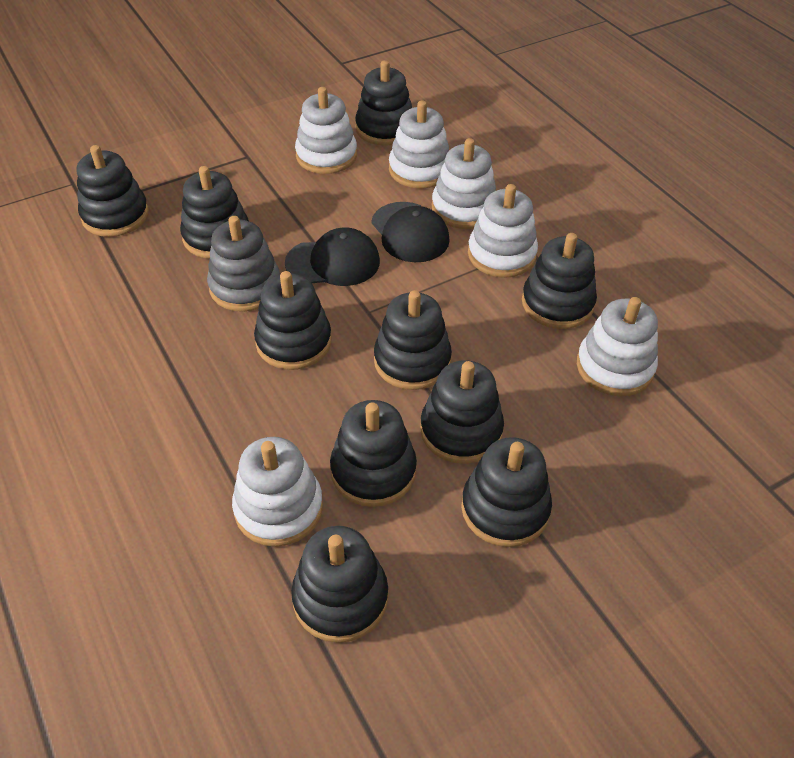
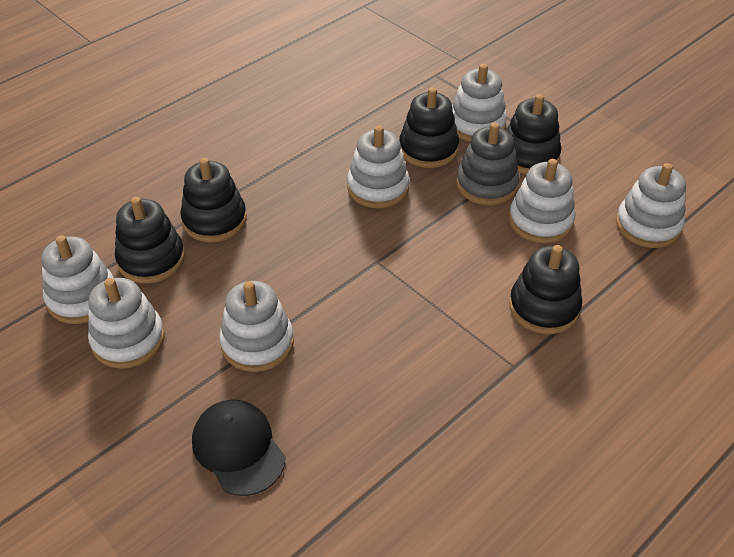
black cap: 2 -> 1
black stacking toy: 10 -> 5
white stacking toy: 6 -> 7

